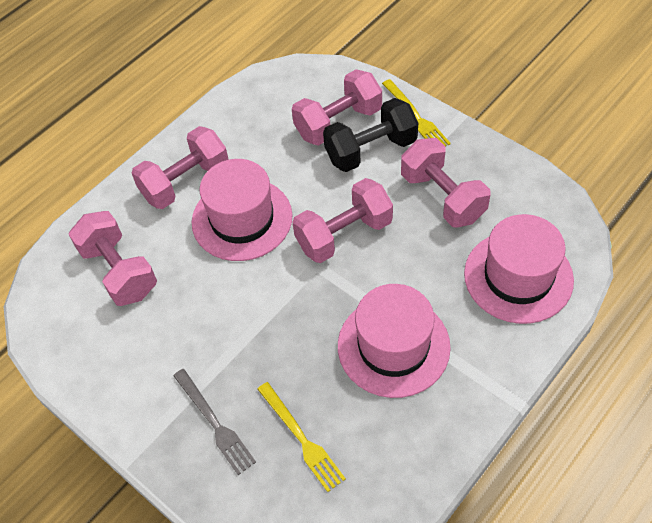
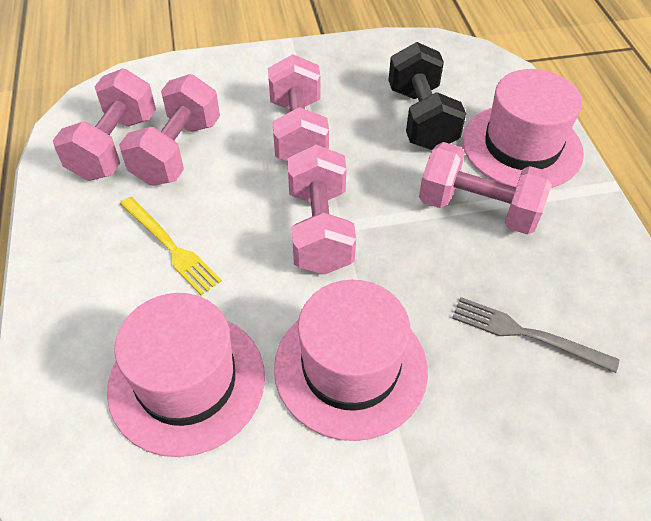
yellow fork: 2 -> 1

